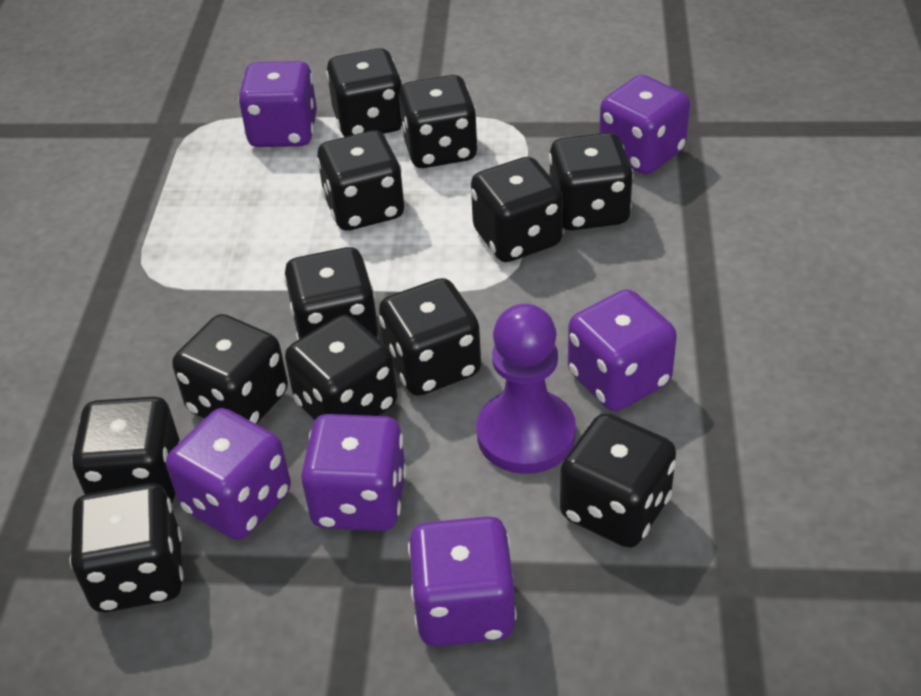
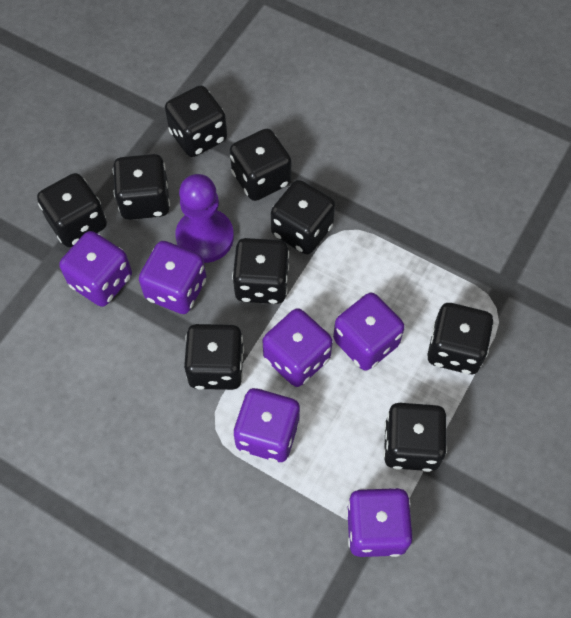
black dice: 12 -> 9

